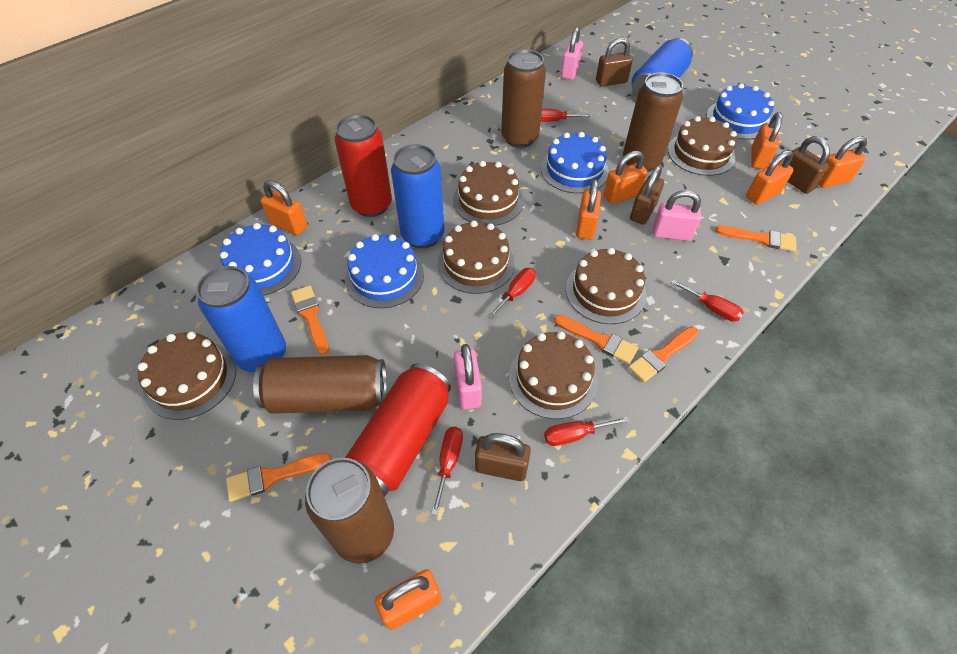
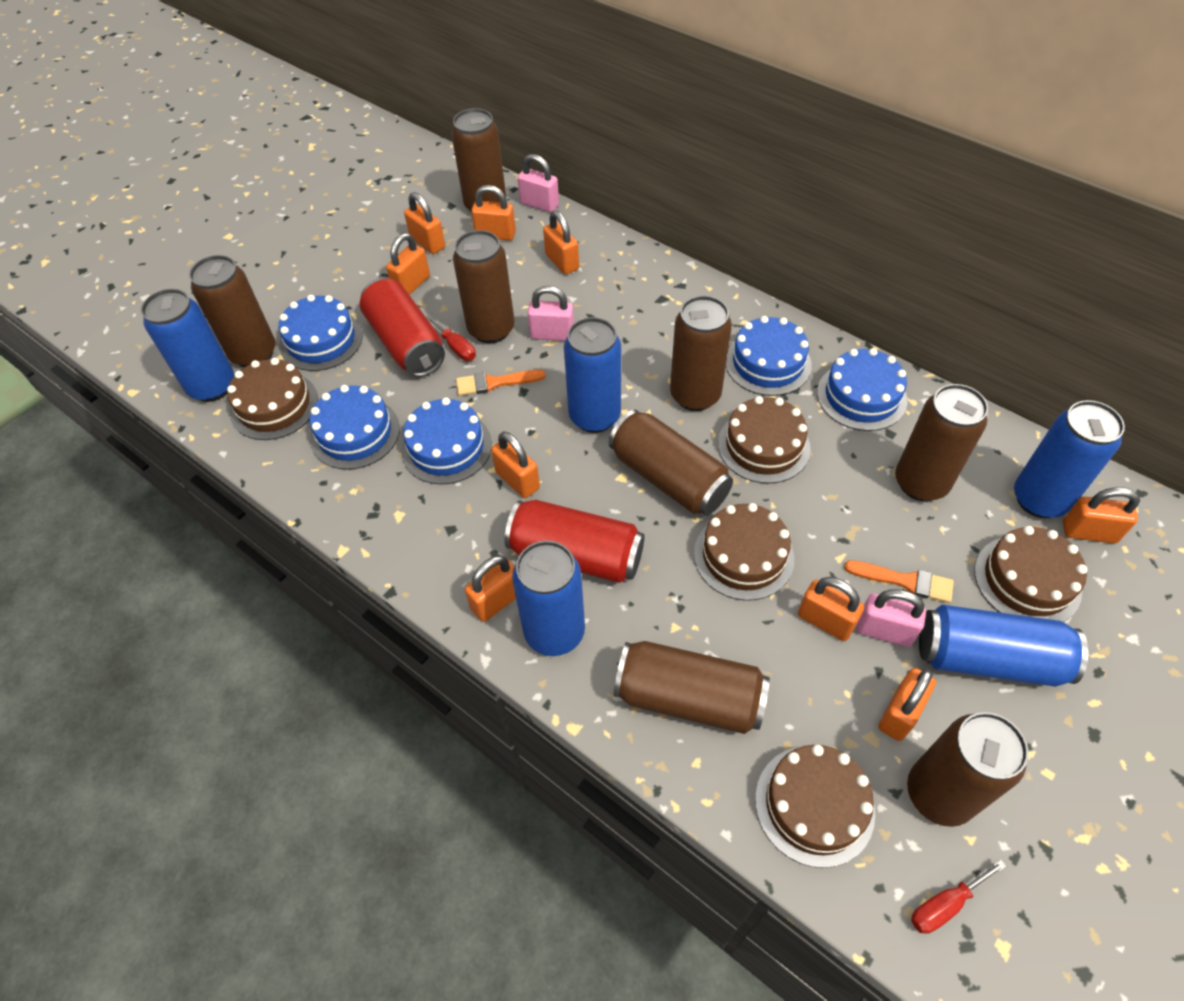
blue cake: 4 -> 5
blue can: 3 -> 5
brown cake: 6 -> 5
brown can: 4 -> 8
brown padlock: 4 -> 0
orange brush: 5 -> 2
orange padlock: 7 -> 9
red screwdriver: 5 -> 2

